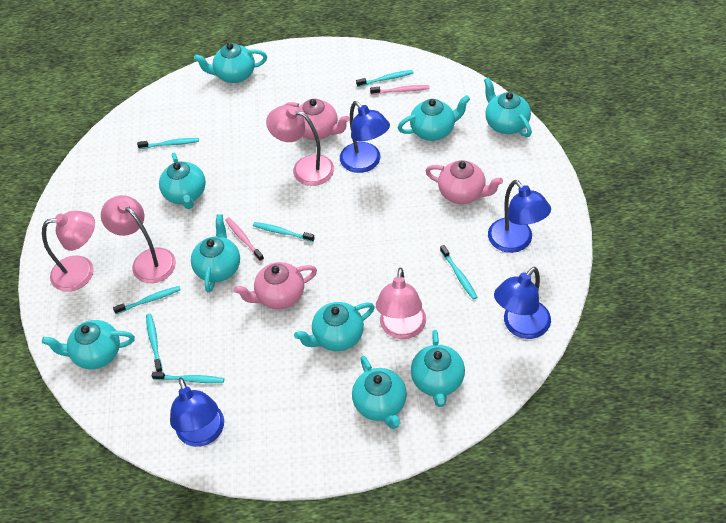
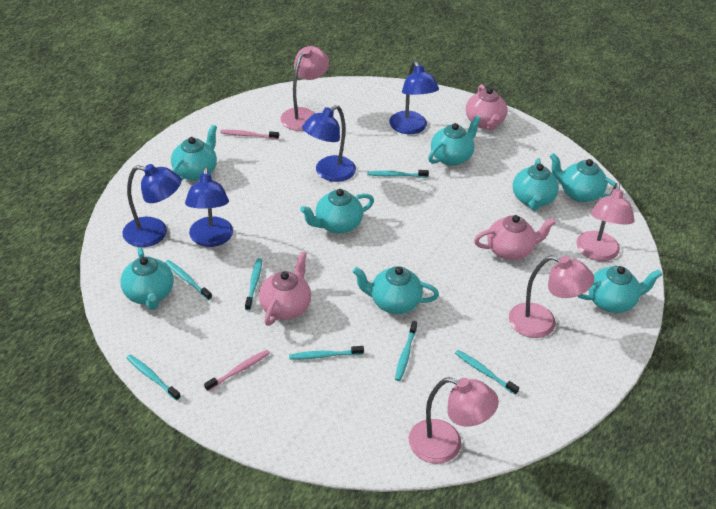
turquoise teapot: 9 -> 8

